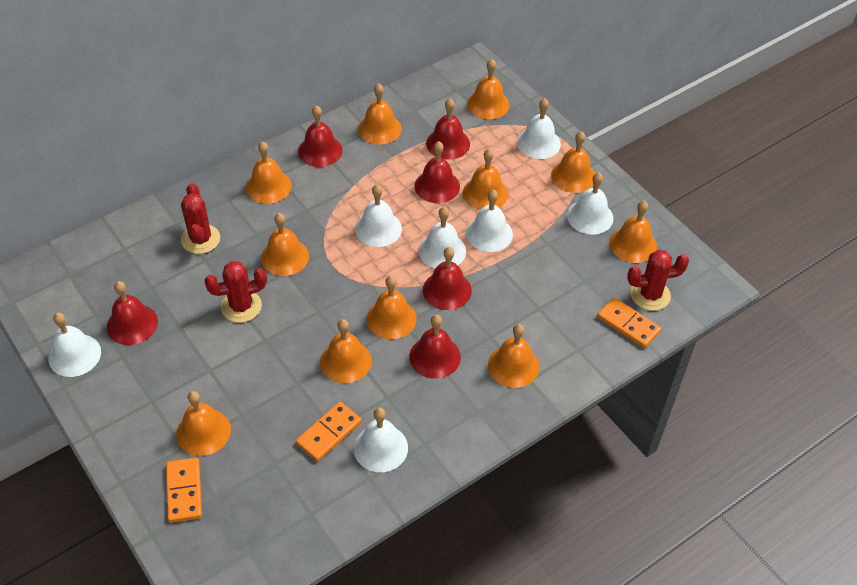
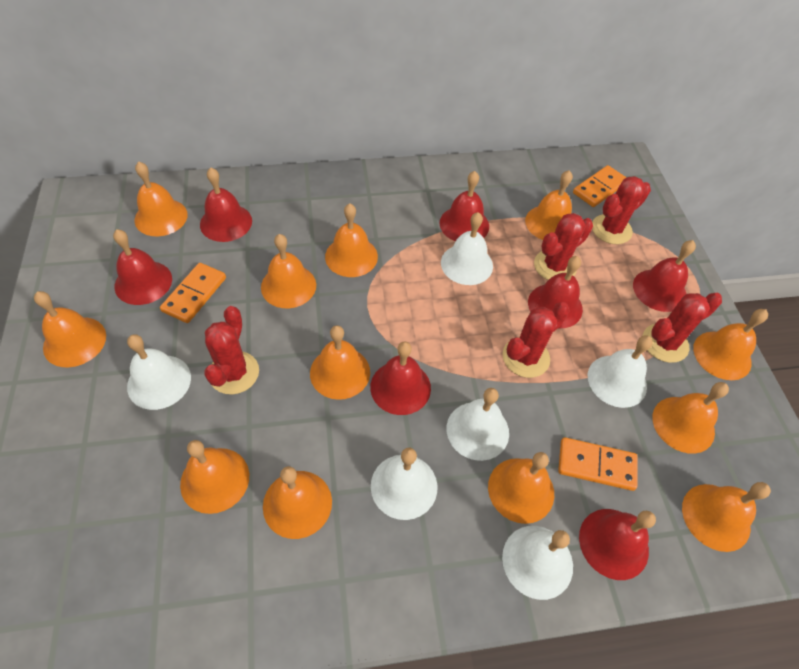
orange bell: 11 -> 12
red bell: 6 -> 7
red cactus: 3 -> 5
white bell: 7 -> 6

